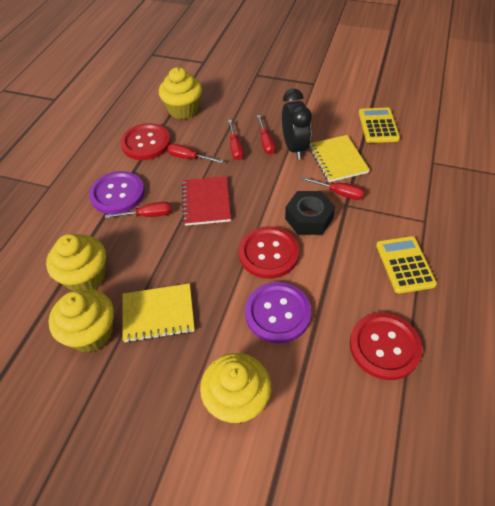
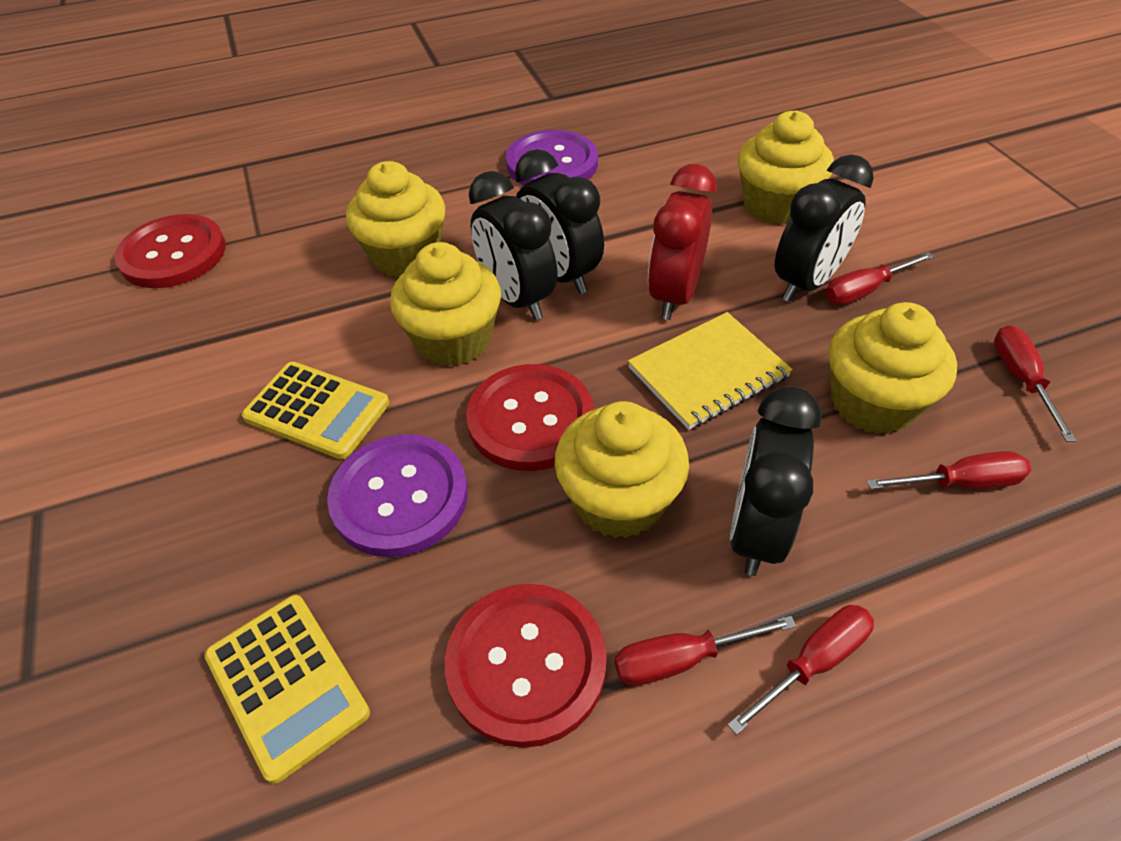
black clock: 1 -> 4
black nut: 1 -> 0
red clock: 0 -> 1
red notebook: 1 -> 0
yellow cupcake: 4 -> 5
yellow notebook: 2 -> 1

